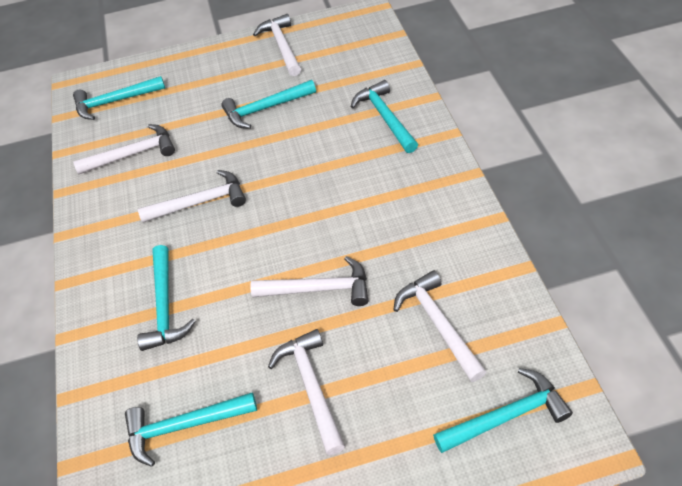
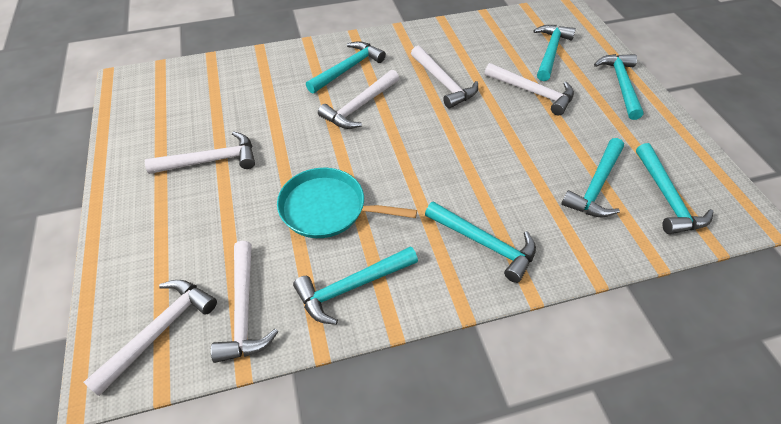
turquoise hammer: 6 -> 7
turquoise pan: 0 -> 1

